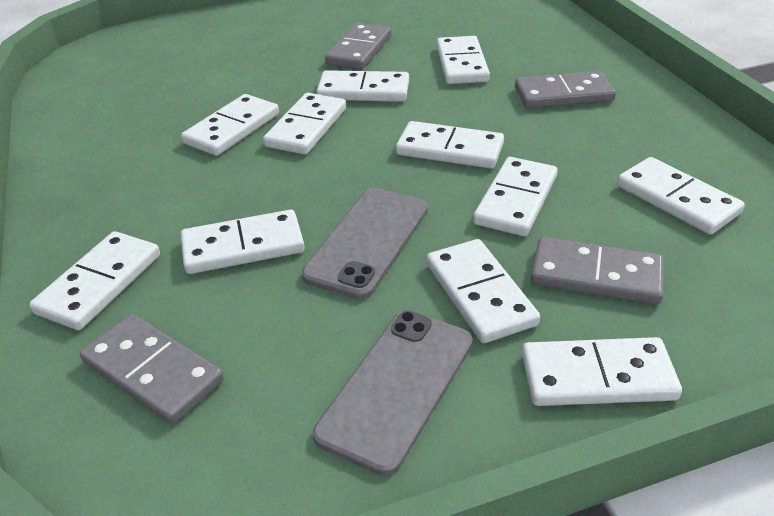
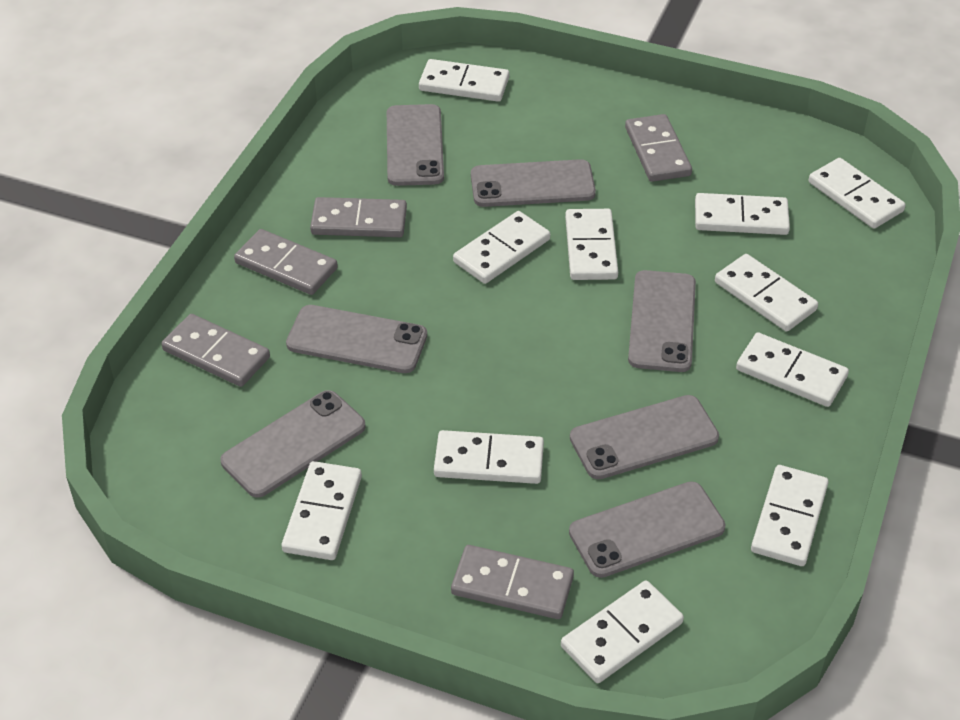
grey domino: 4 -> 5
grey phone: 2 -> 7

